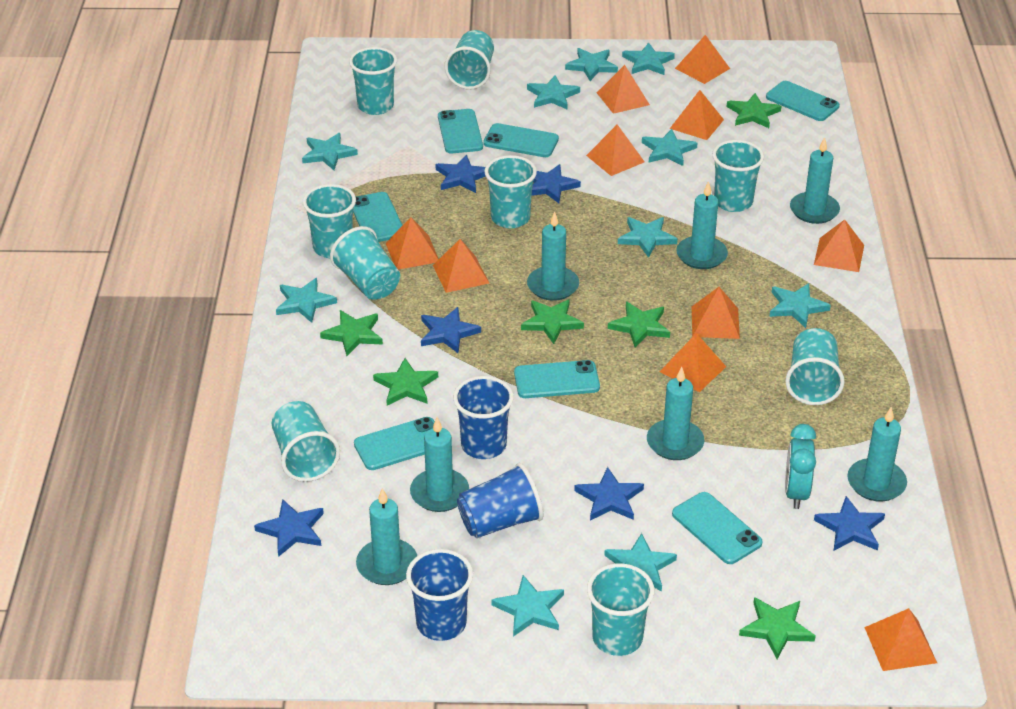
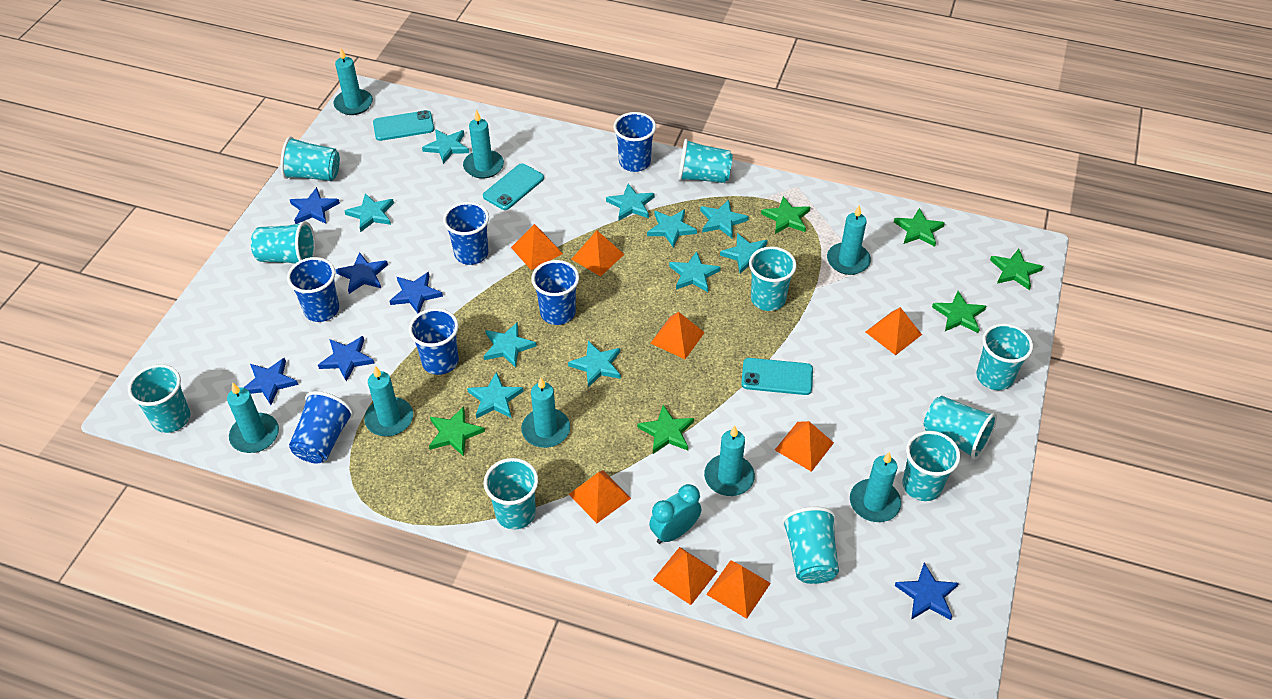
blue cup: 3 -> 6
orange pyramid: 10 -> 8
turquoise candle: 7 -> 8
turquoise cup: 9 -> 10
turquoise phone: 7 -> 3

